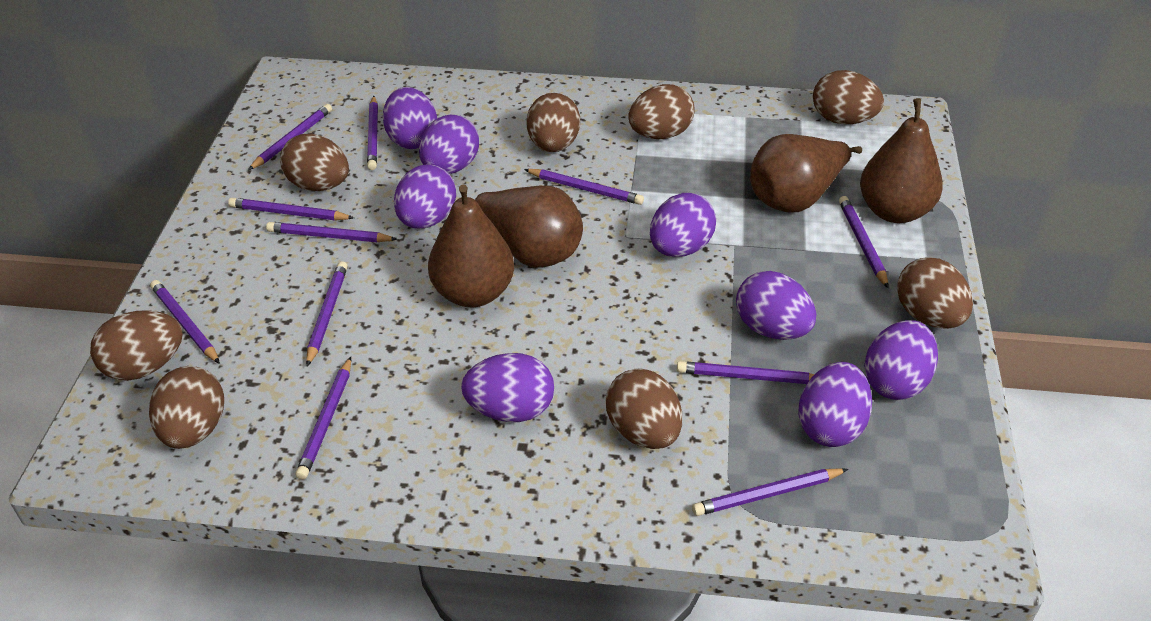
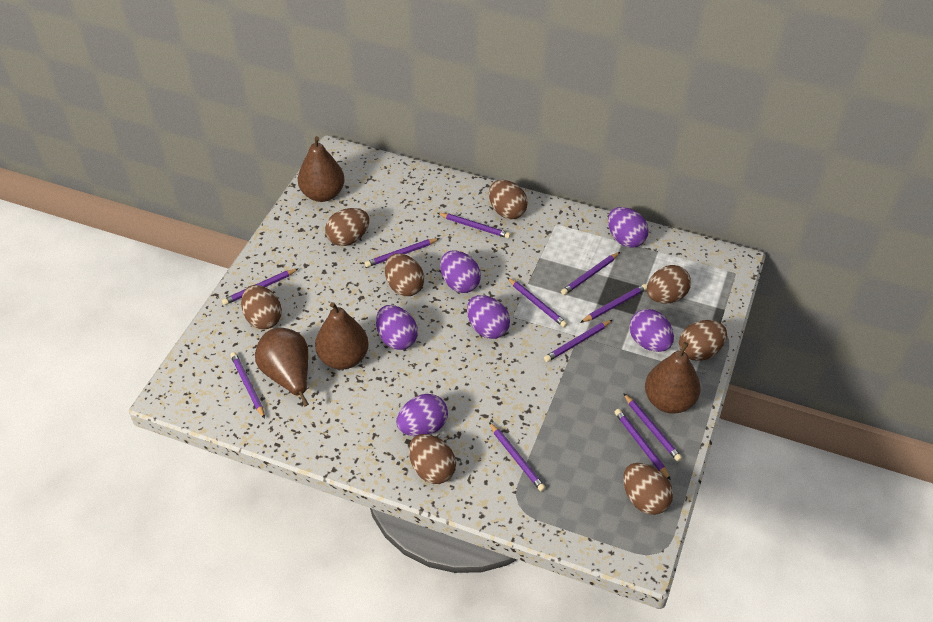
purple egg: 8 -> 6

